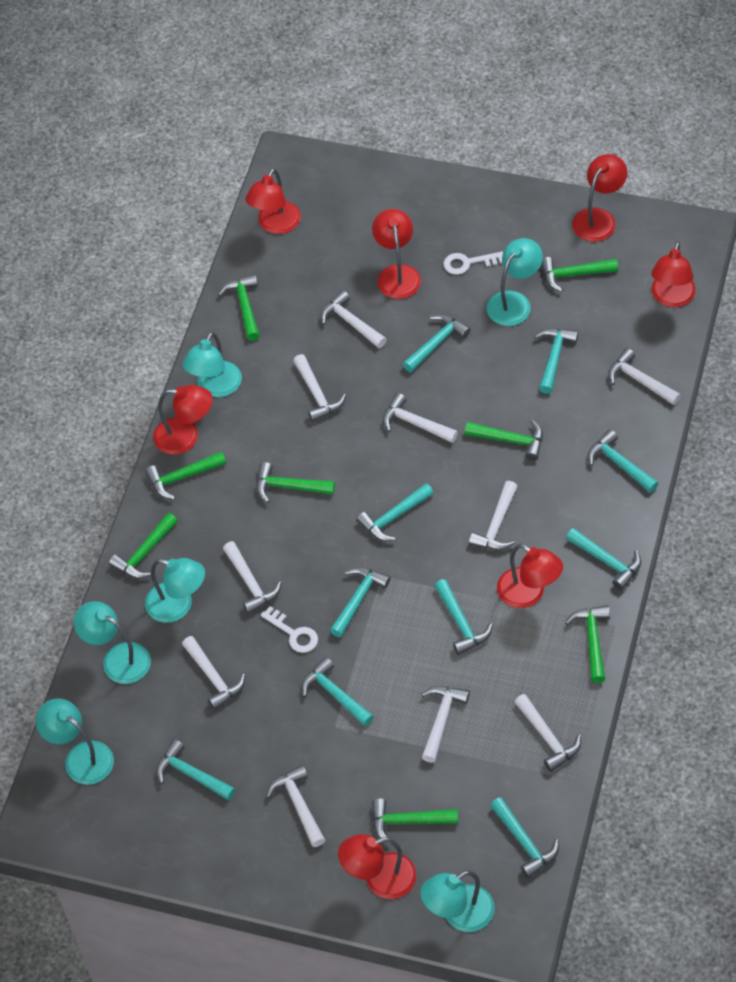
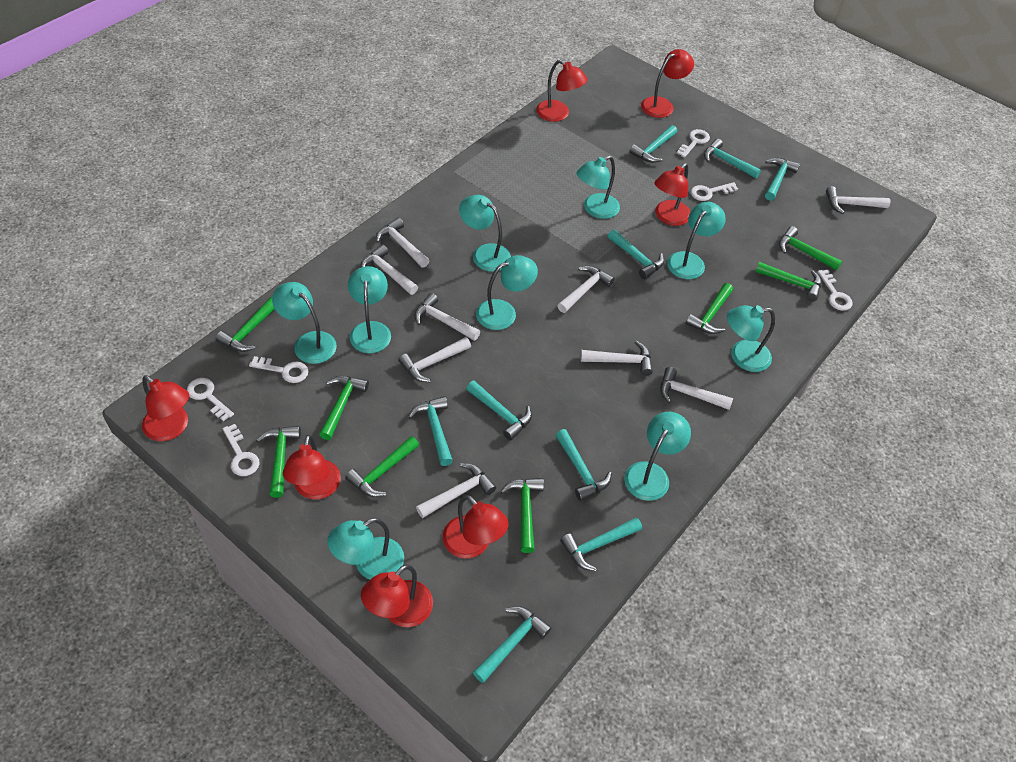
turquoise hammer: 10 -> 9
turquoise lamp: 6 -> 9
white hammer: 10 -> 9
white key: 2 -> 6

